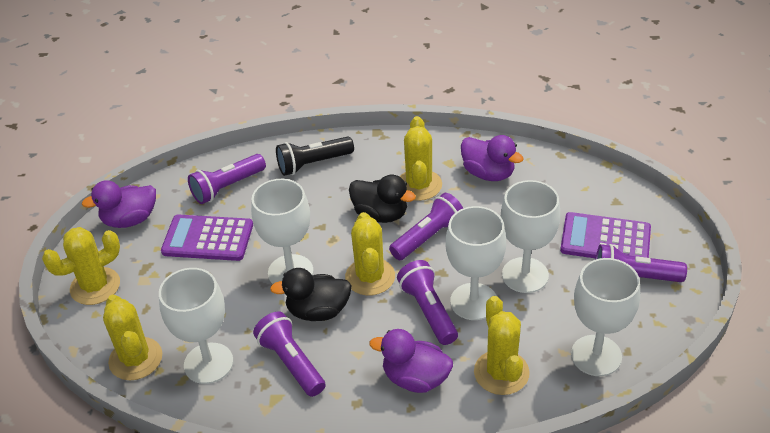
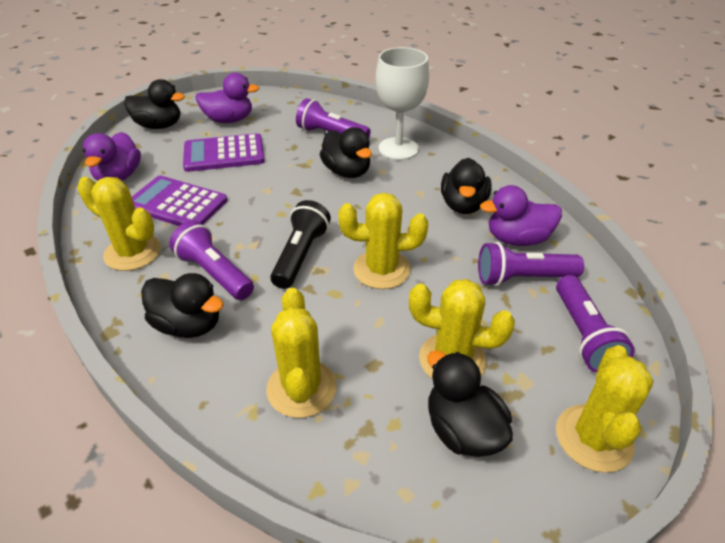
black duck: 2 -> 5
purple flashlight: 5 -> 4
white goblet: 5 -> 1

